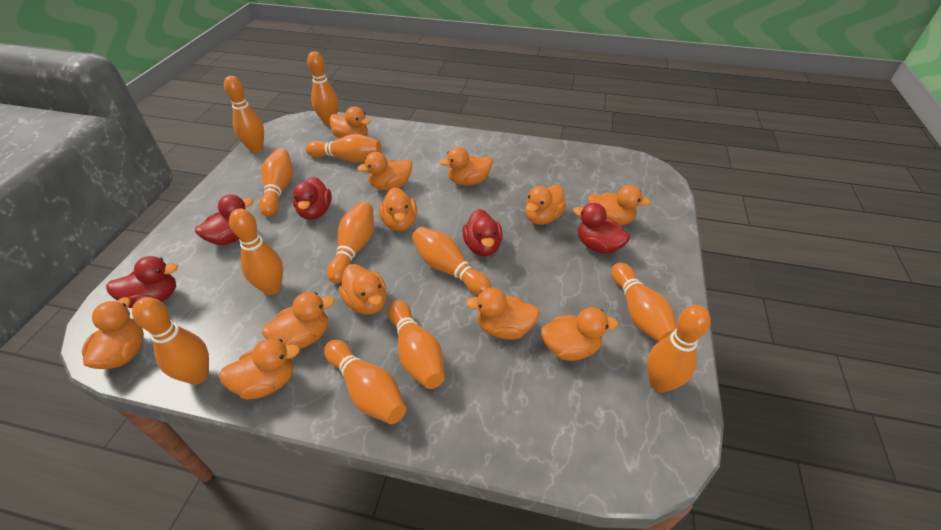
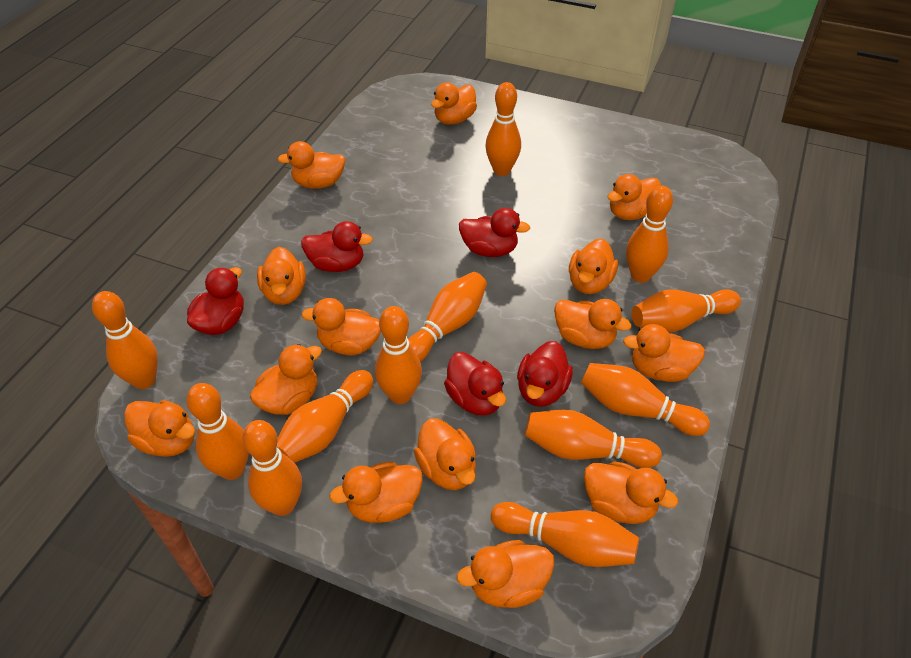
orange duck: 12 -> 14

